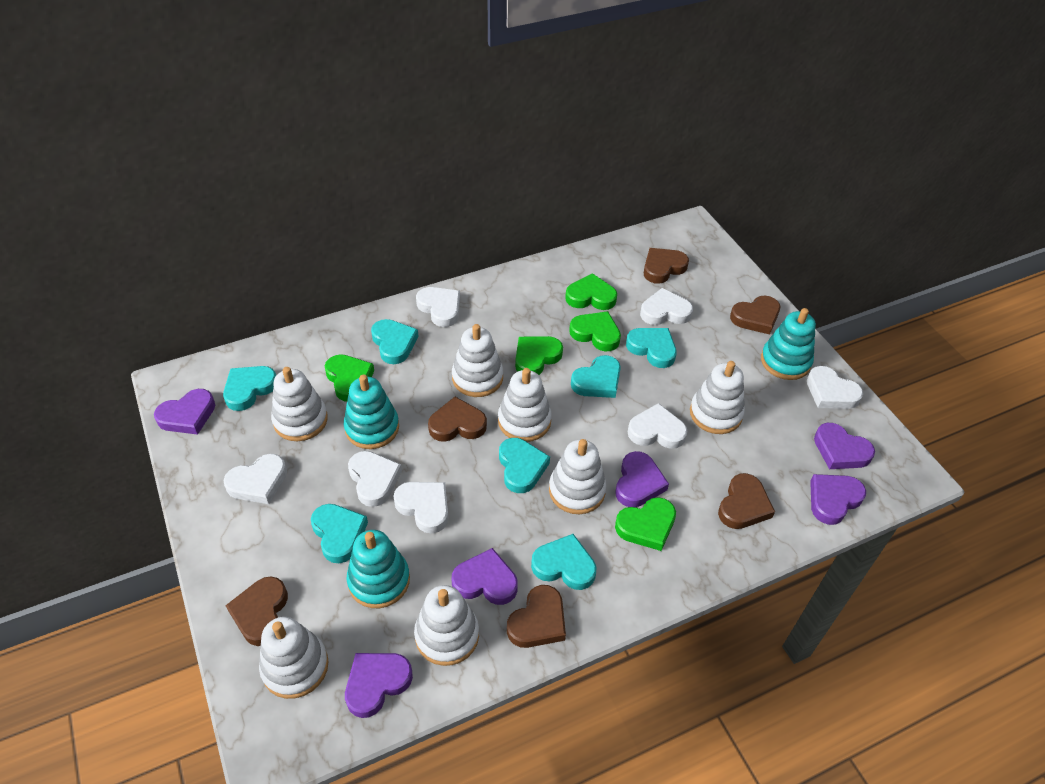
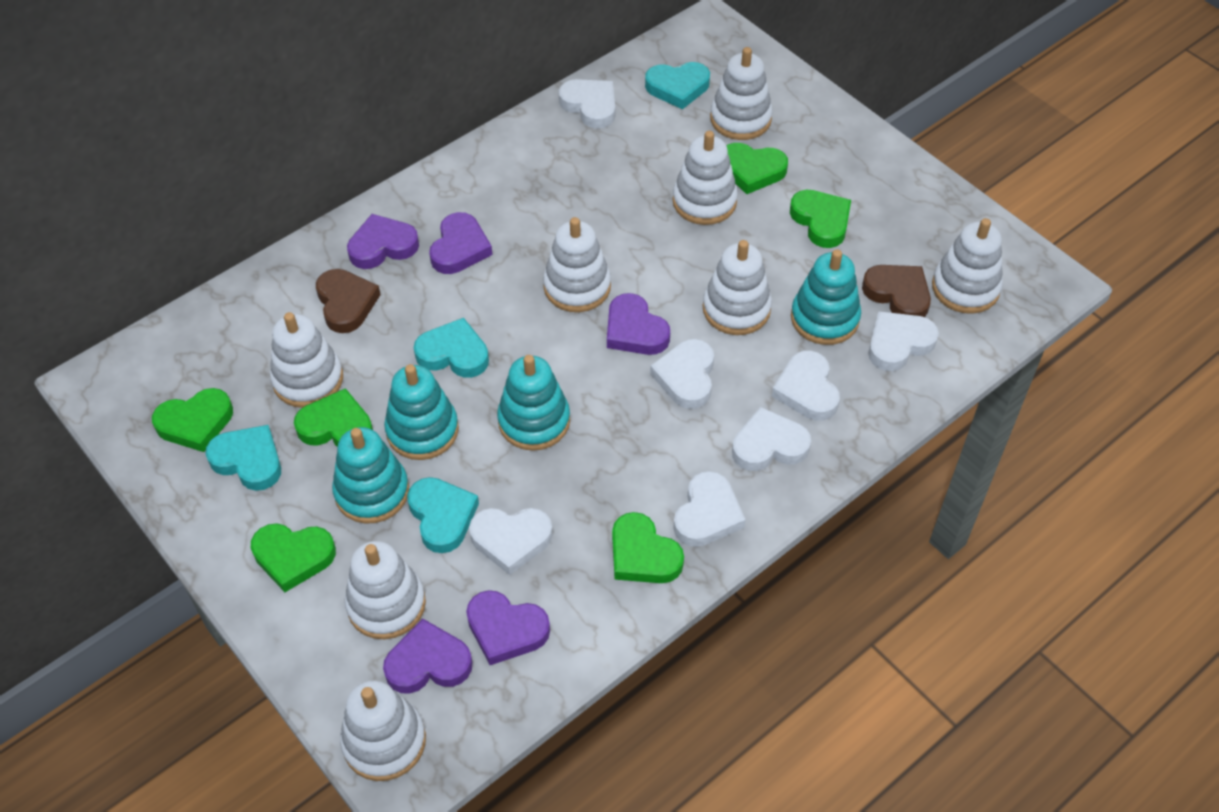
brown heart: 6 -> 2
green heart: 5 -> 6
purple heart: 6 -> 5
turquoise heart: 7 -> 4
turquoise stacking toy: 3 -> 4
white stacking toy: 7 -> 8

